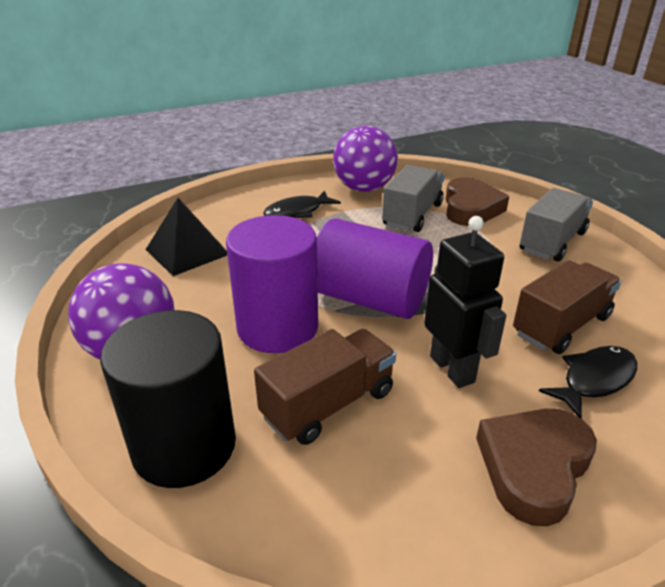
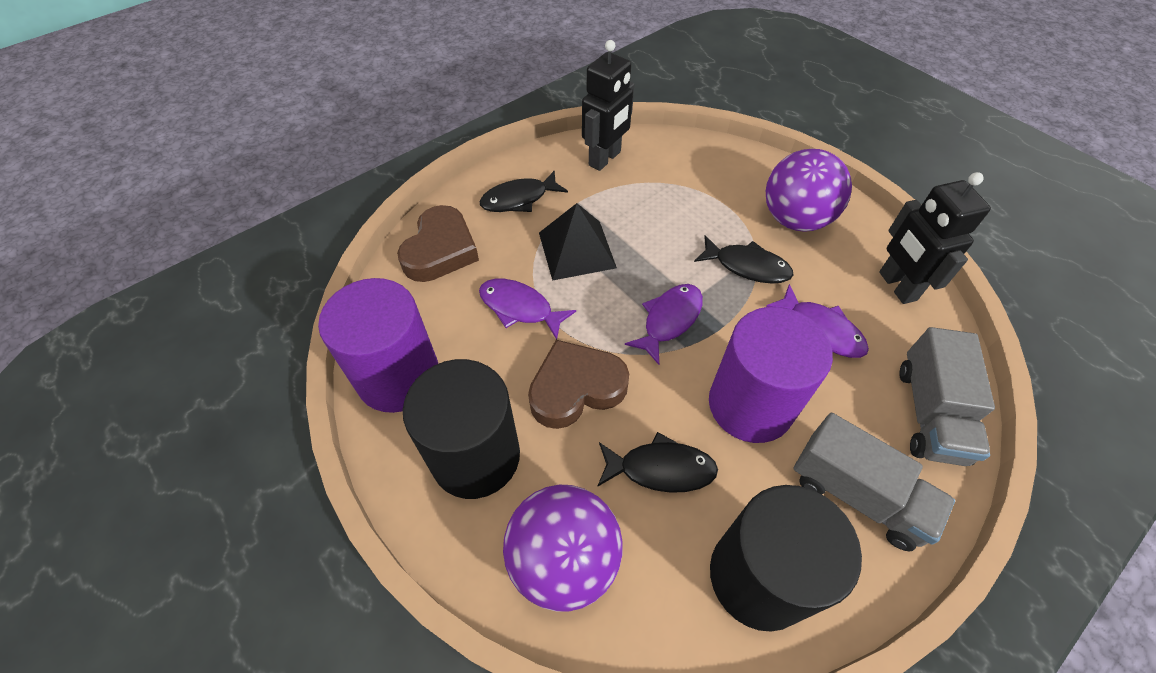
black cylinder: 1 -> 2
black fish: 2 -> 3
black robot: 1 -> 2
brown truck: 2 -> 0
purple fish: 0 -> 3

